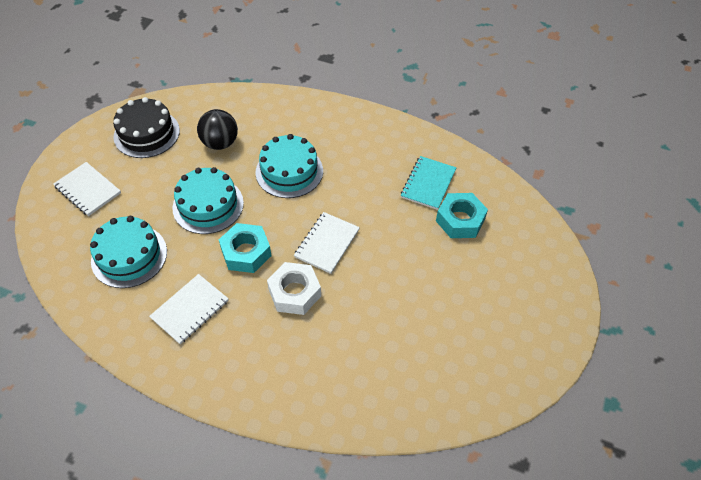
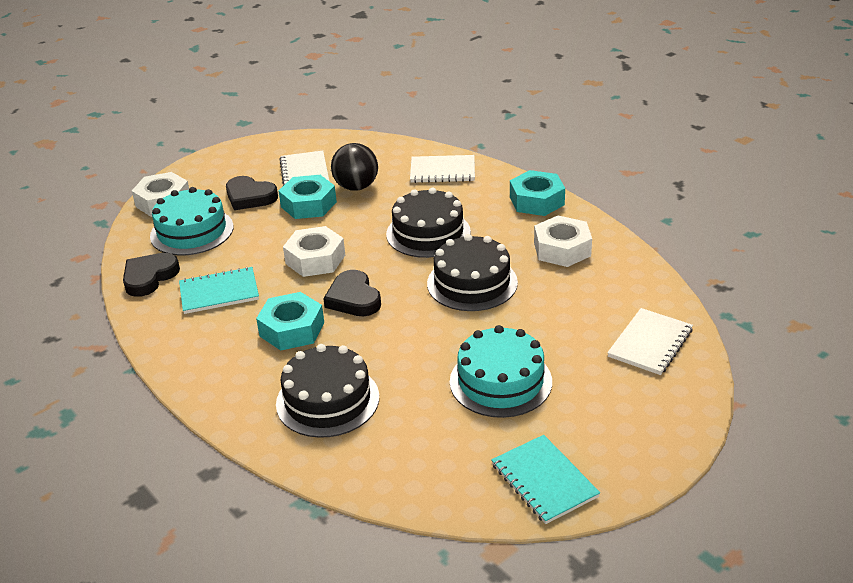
black cake: 1 -> 3
black heart: 0 -> 3
turquoise cake: 3 -> 2
turquoise notebook: 1 -> 2
turquoise nut: 2 -> 3
white nut: 1 -> 3

